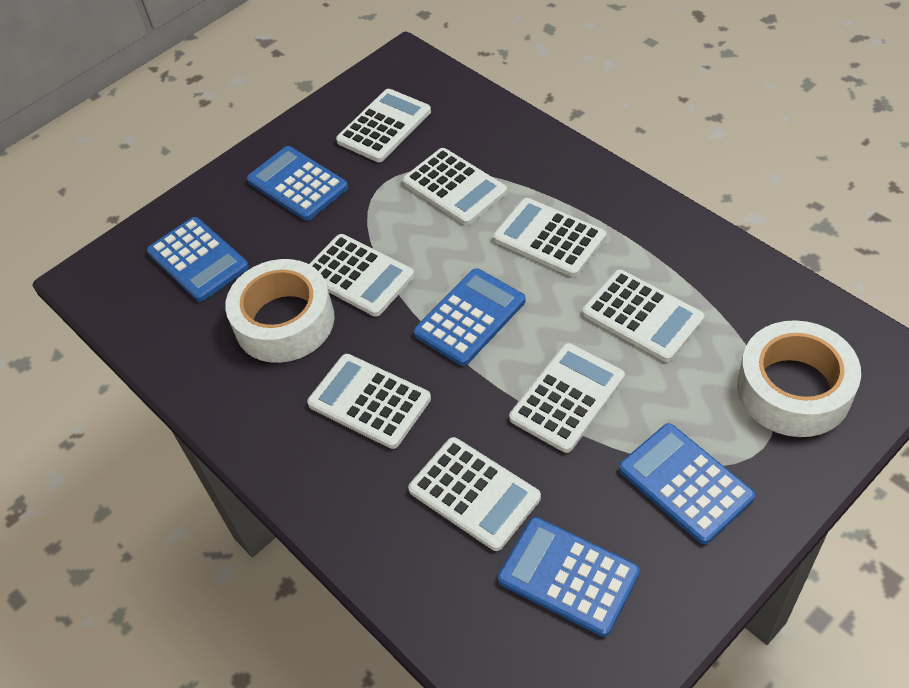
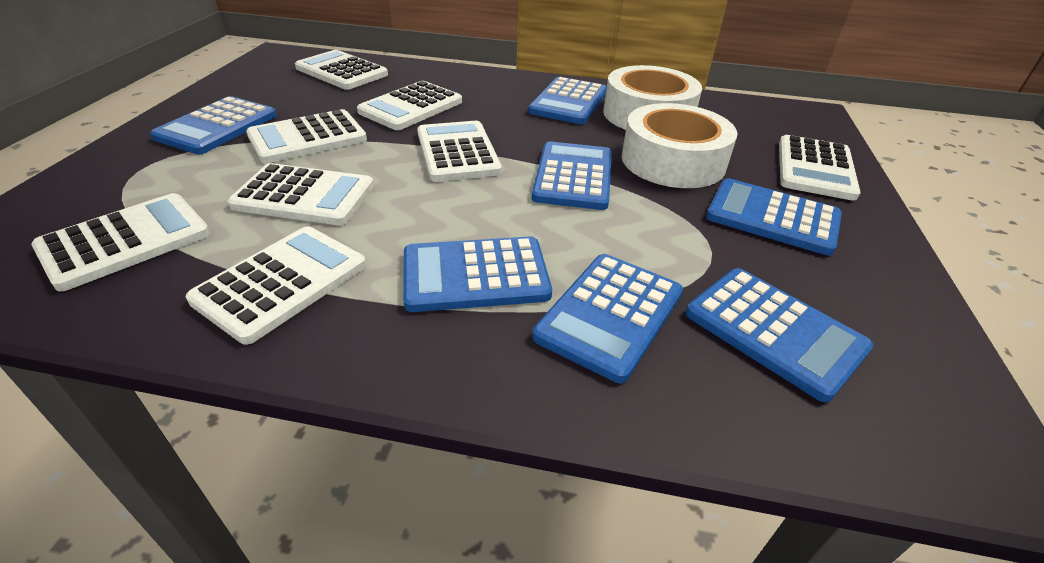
blue calculator: 5 -> 7

